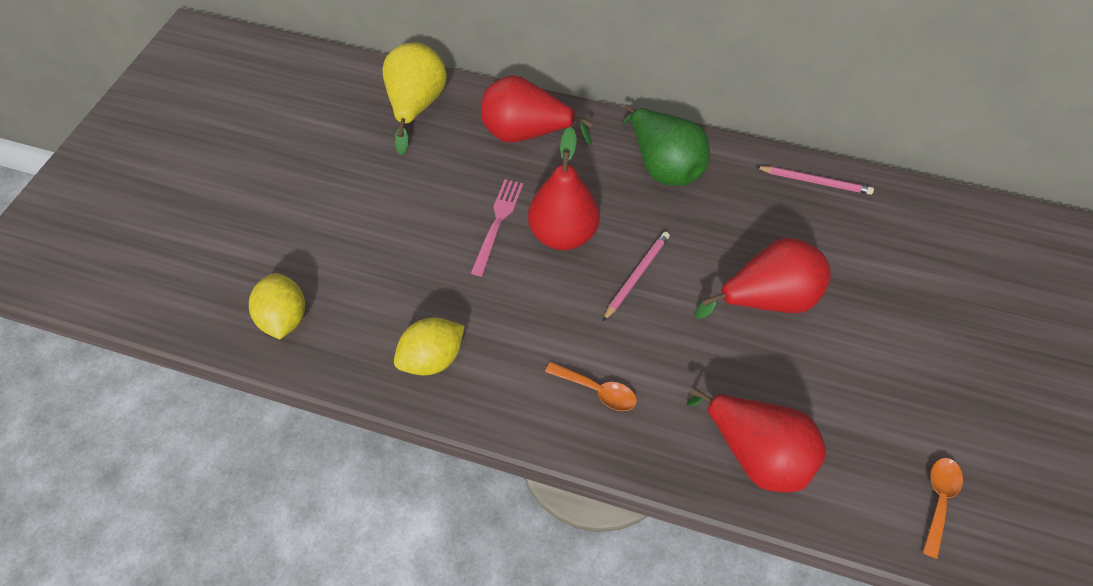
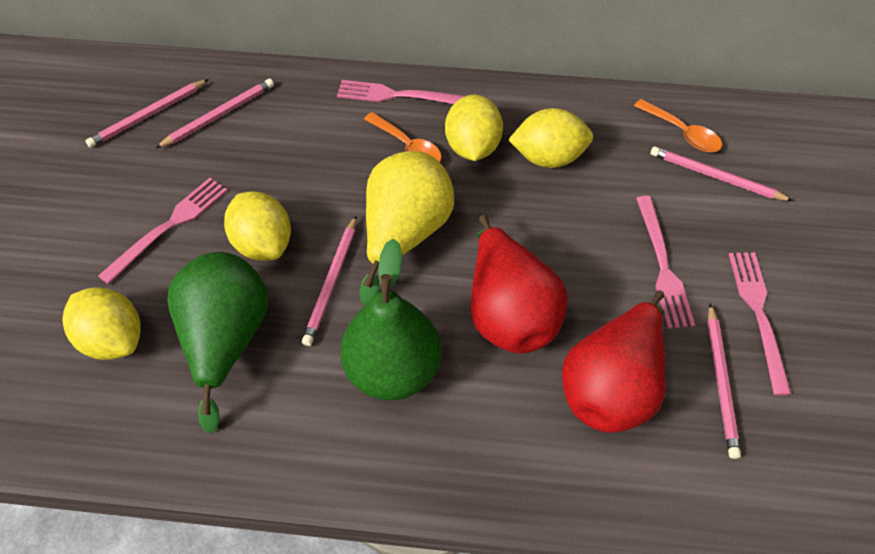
green pear: 1 -> 2
pink fork: 1 -> 4
pink pencil: 2 -> 5
red pear: 4 -> 2
yellow lemon: 2 -> 4

